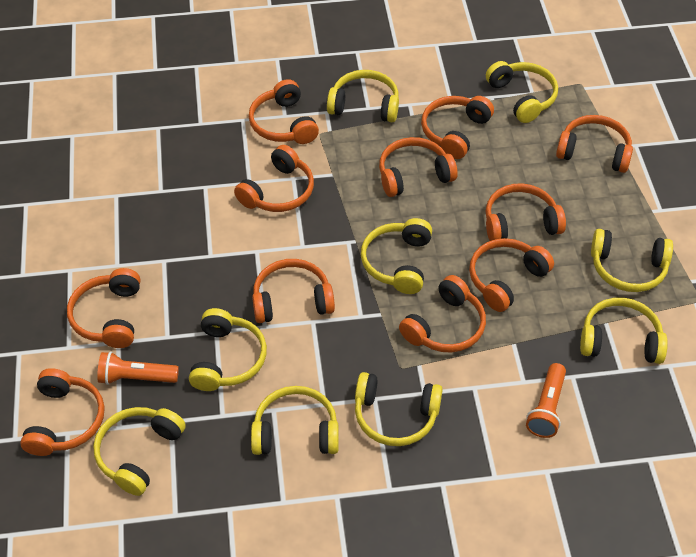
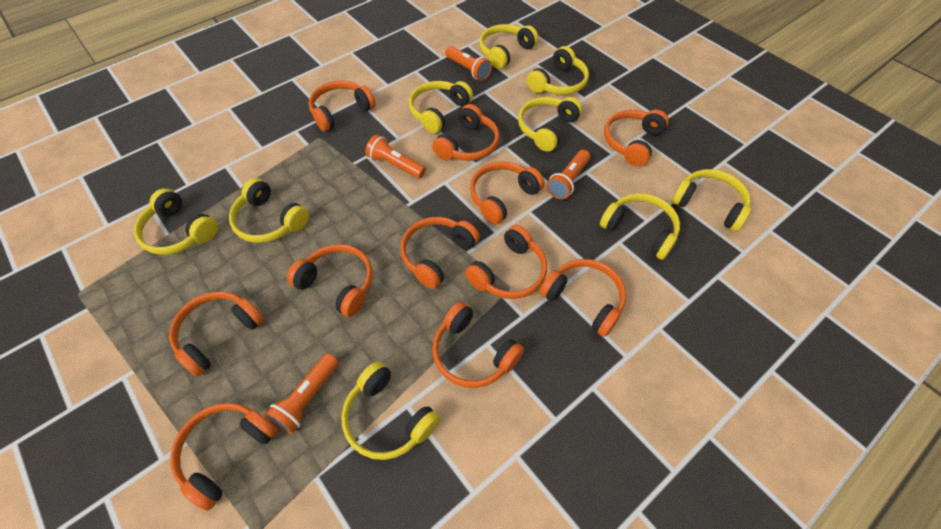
orange flashlight: 2 -> 4

